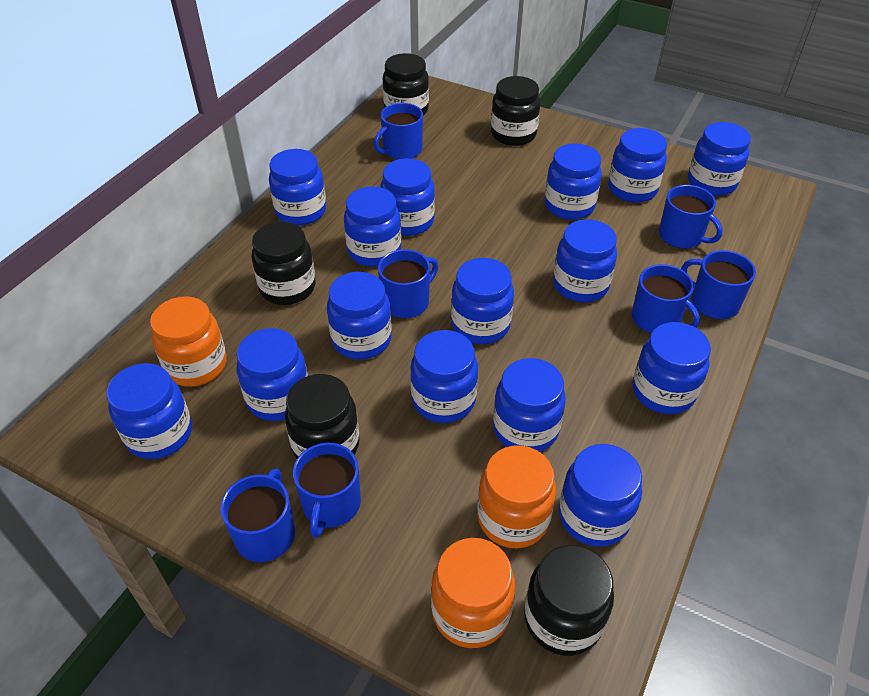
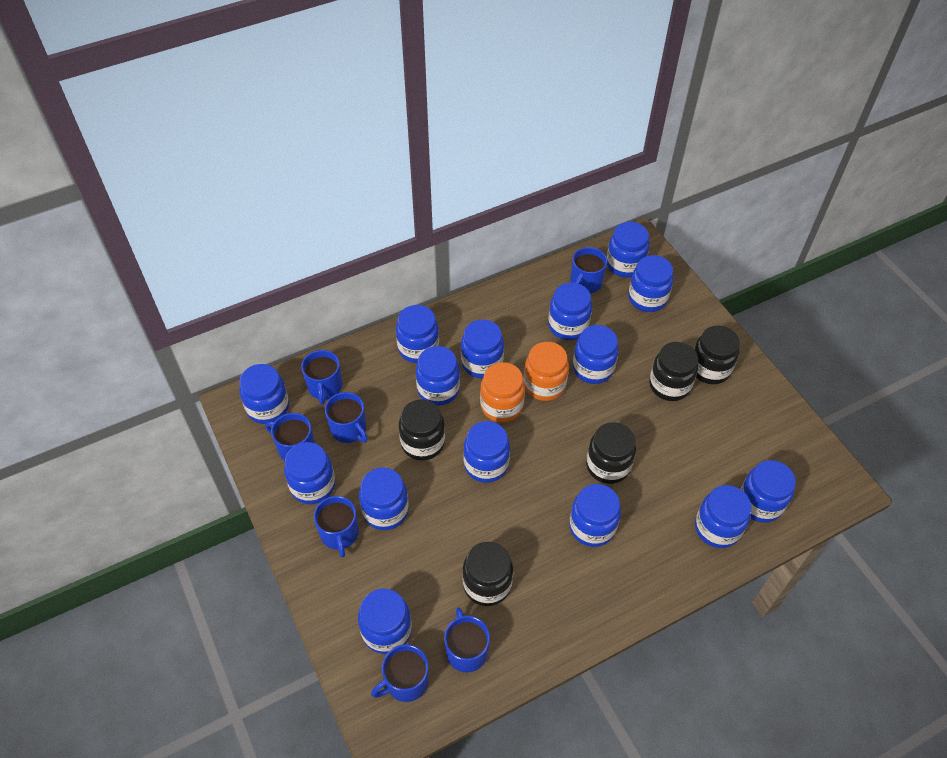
orange jar: 3 -> 2

